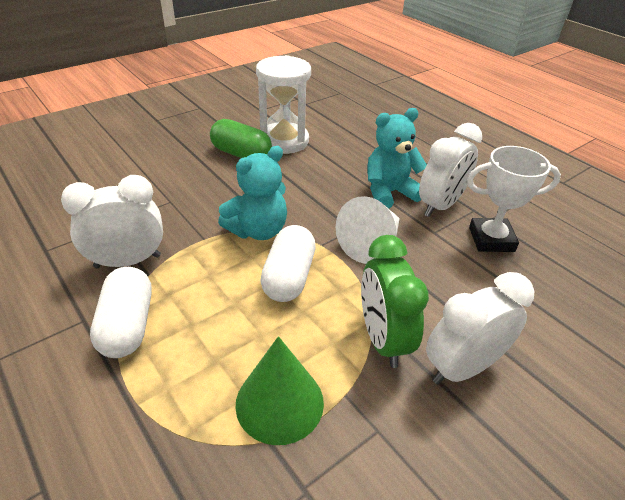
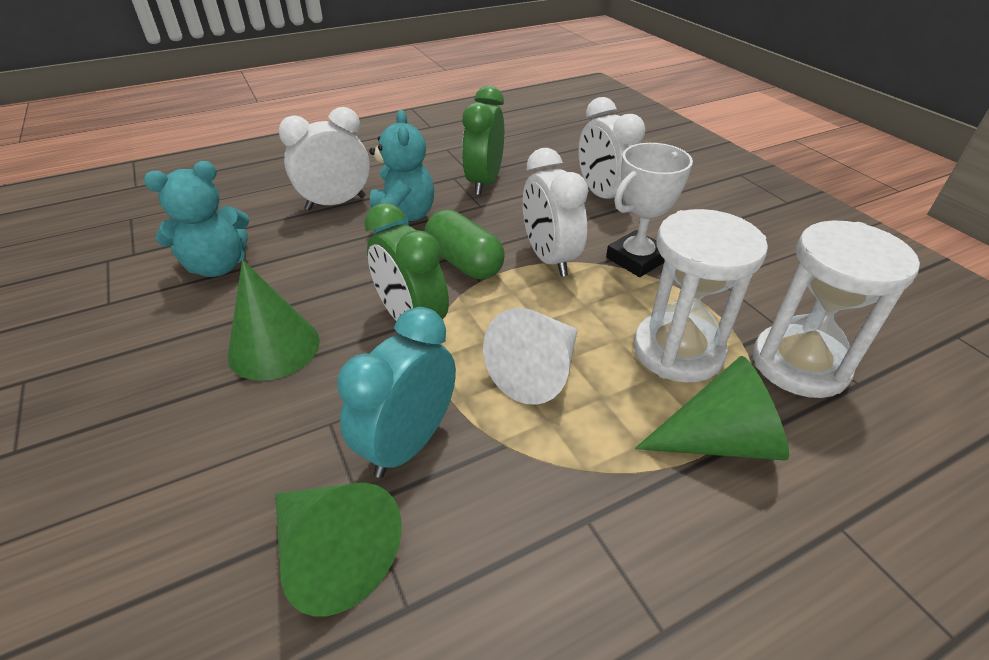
green clock: 1 -> 2
green cone: 1 -> 3
turquoise clock: 0 -> 1
white capsule: 2 -> 0
white hourglass: 1 -> 2

